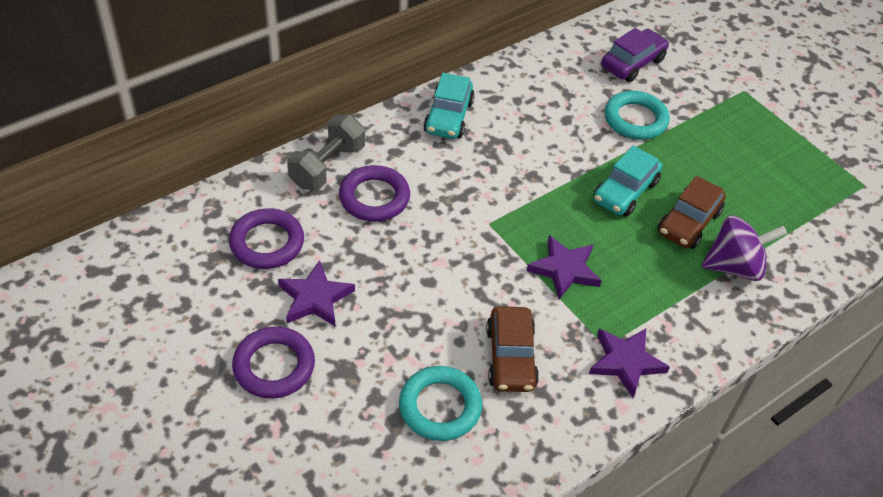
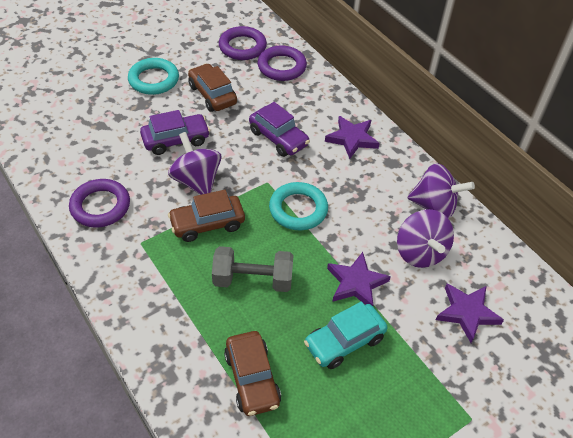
brown car: 2 -> 3
purple car: 1 -> 2
purple spinning top: 1 -> 3
turquoise car: 2 -> 1

